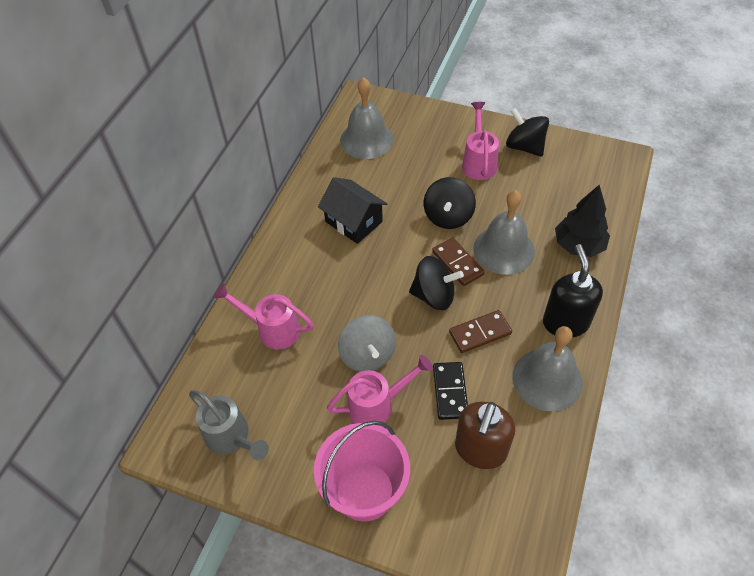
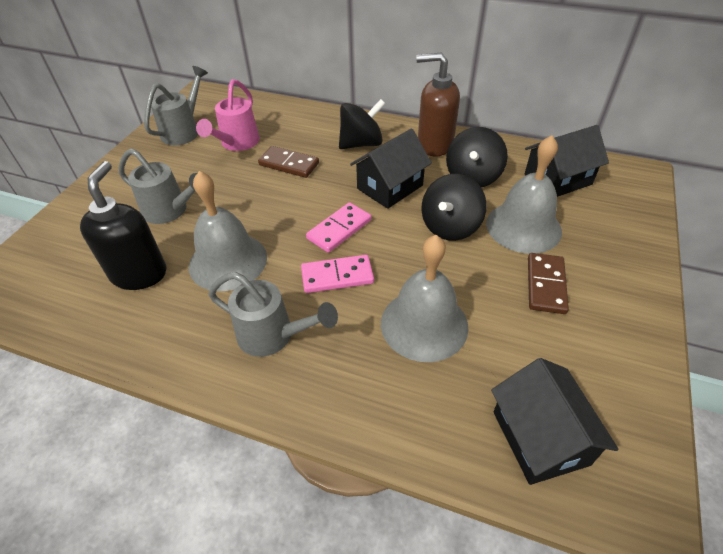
black domino: 1 -> 0
black house: 1 -> 3
black tree: 1 -> 0
grey spinning top: 1 -> 0
grey watering can: 1 -> 3
pink bucket: 1 -> 0
pink domino: 0 -> 2
pink watering can: 3 -> 1

